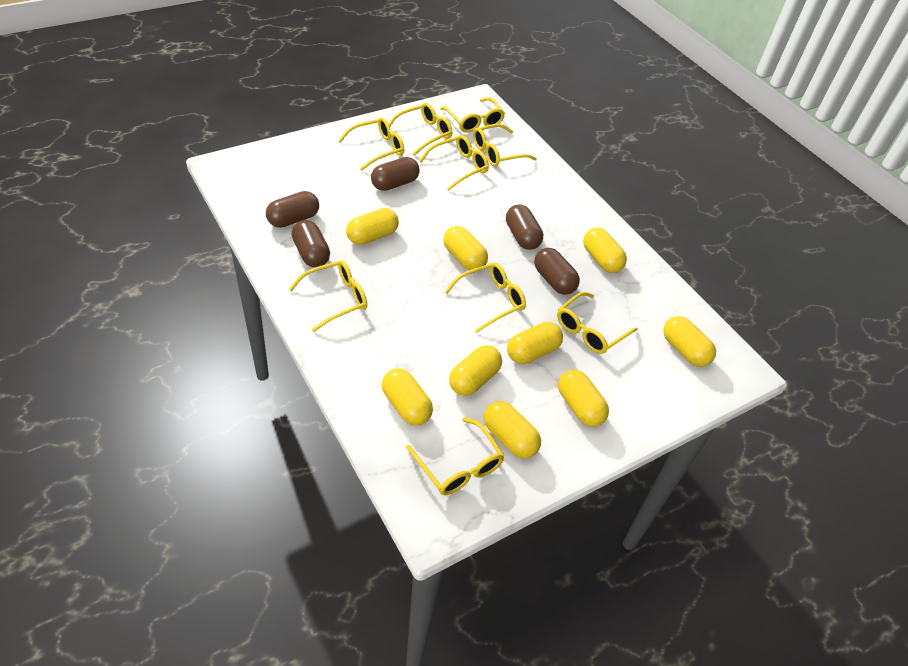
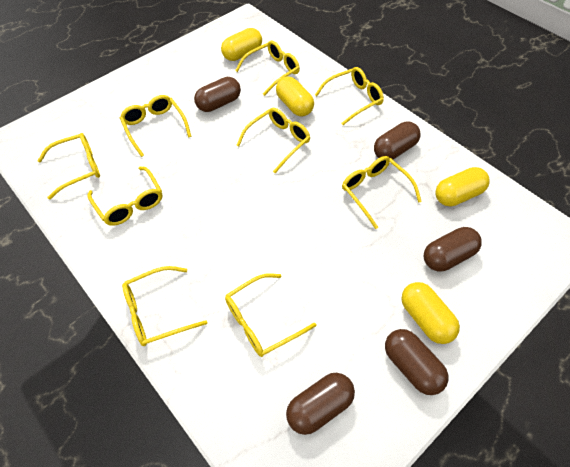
yellow capsule: 9 -> 4

